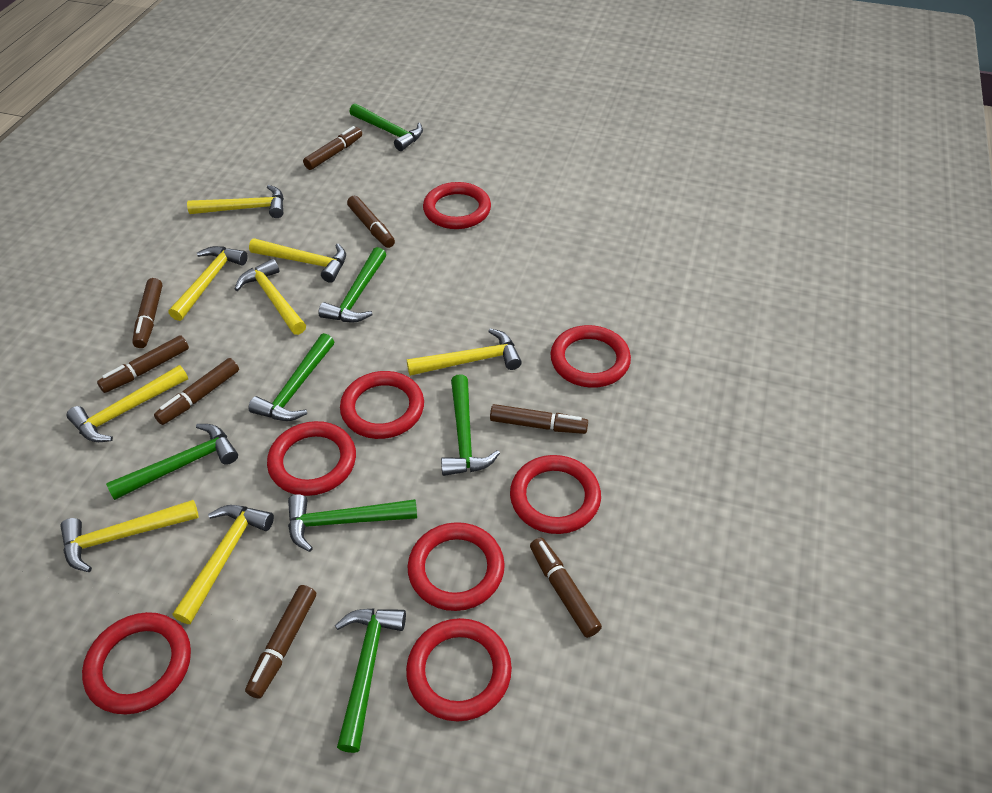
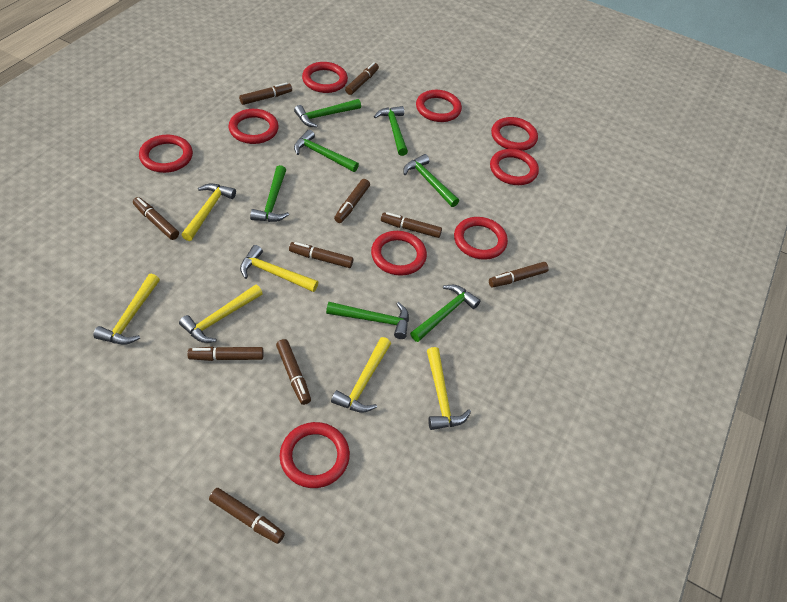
brown marker: 8 -> 10
red ring: 8 -> 9
yellow hammer: 8 -> 6

